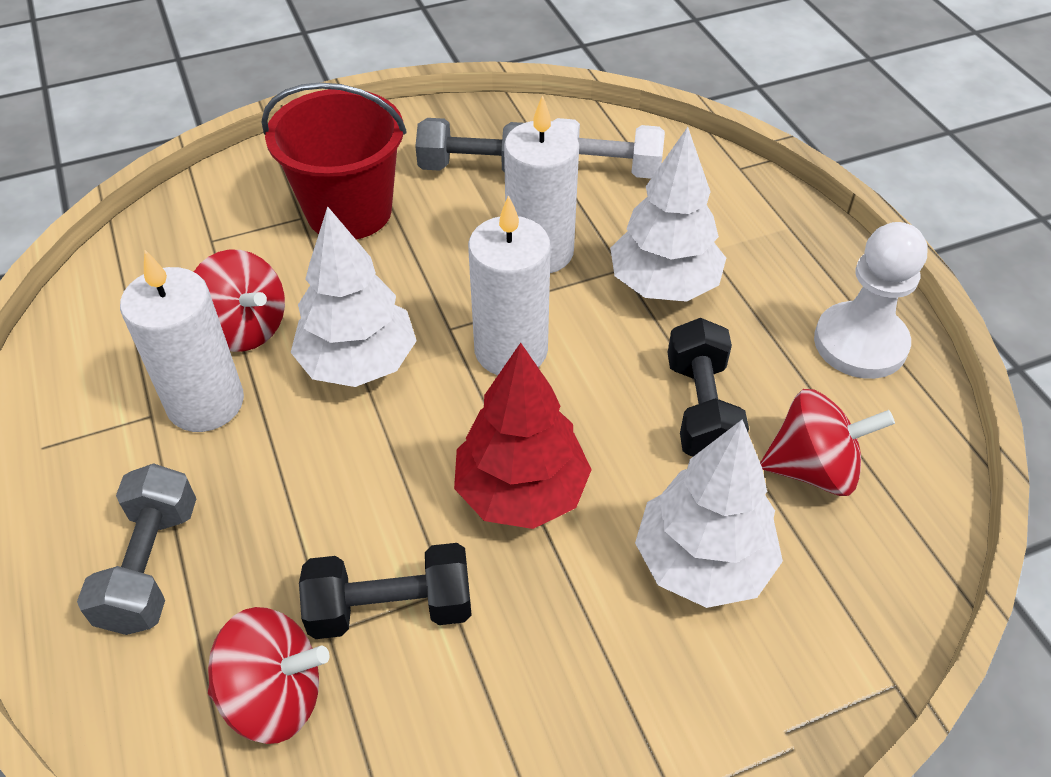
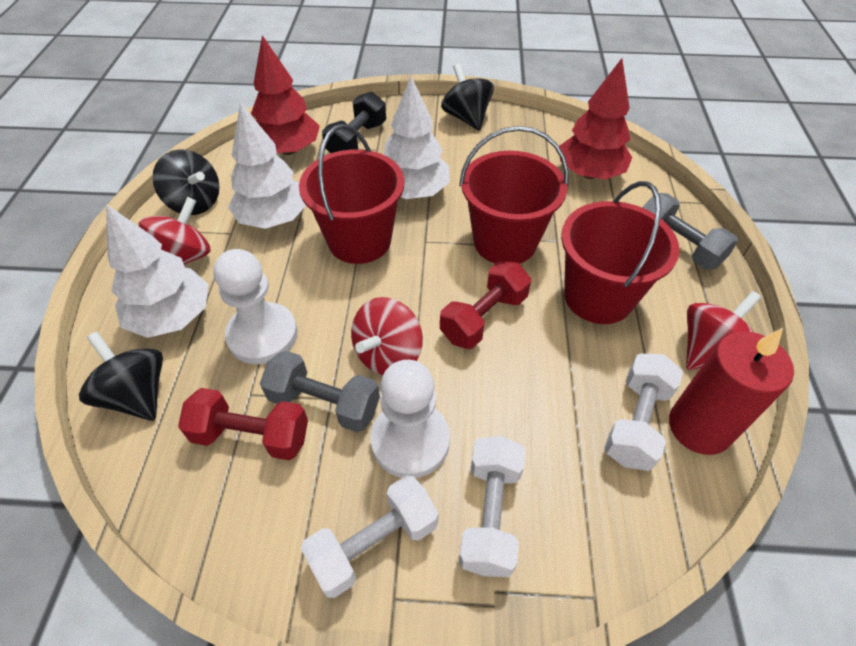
black dumbbell: 2 -> 1
black spinning top: 0 -> 3
red bucket: 1 -> 3
red candle: 0 -> 1
red dumbbell: 0 -> 2
red tree: 1 -> 2
white candle: 3 -> 0
white dumbbell: 1 -> 3
white pawn: 1 -> 2

